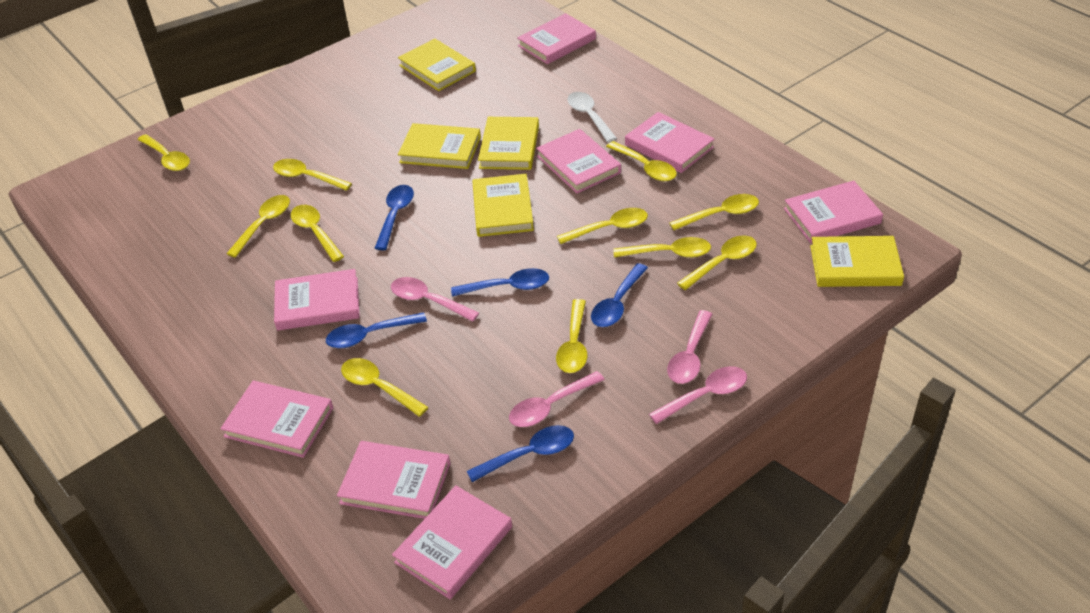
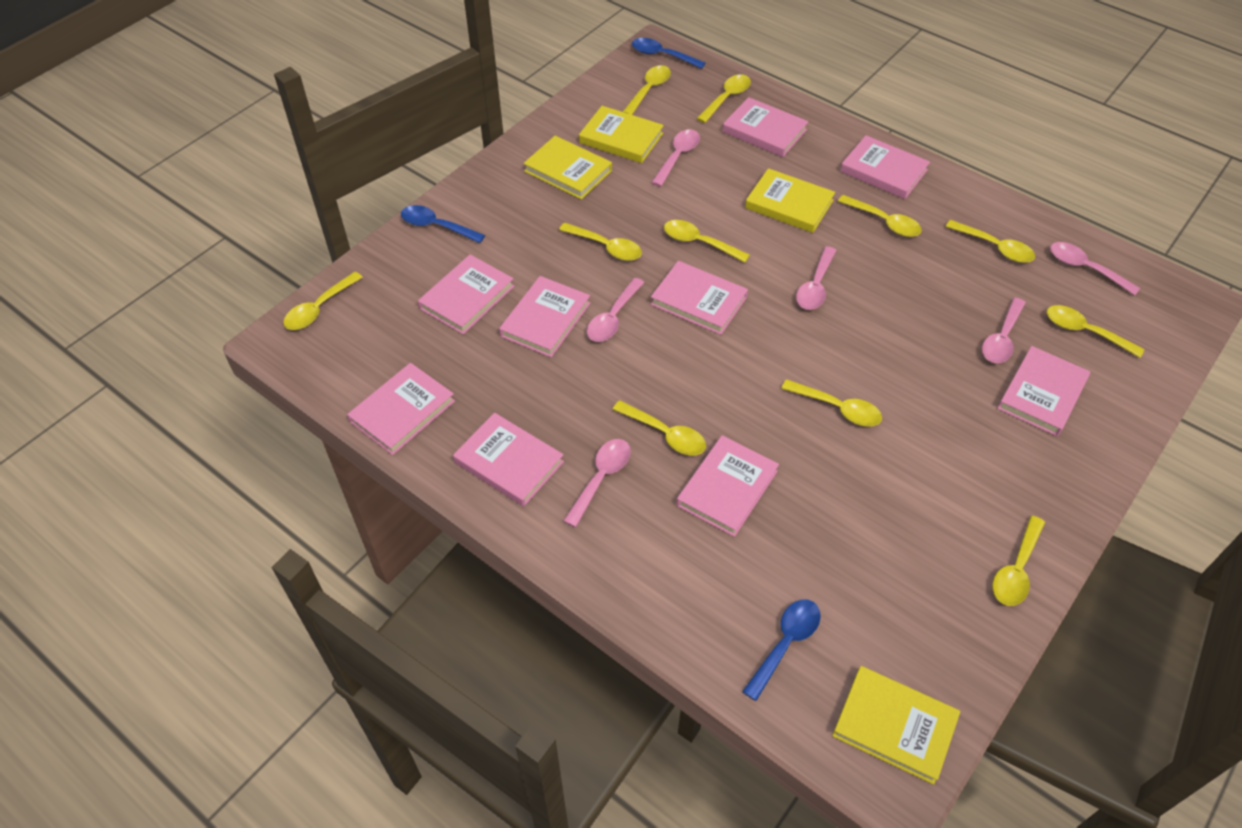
blue spoon: 5 -> 3
pink book: 8 -> 9
pink spoon: 4 -> 6
white spoon: 1 -> 0
yellow book: 5 -> 4

